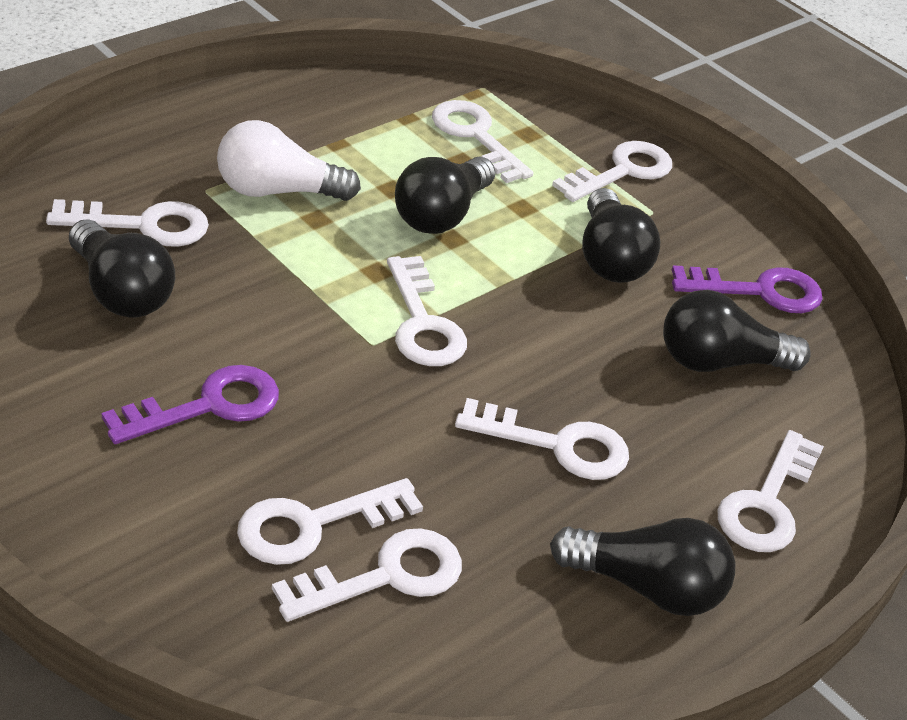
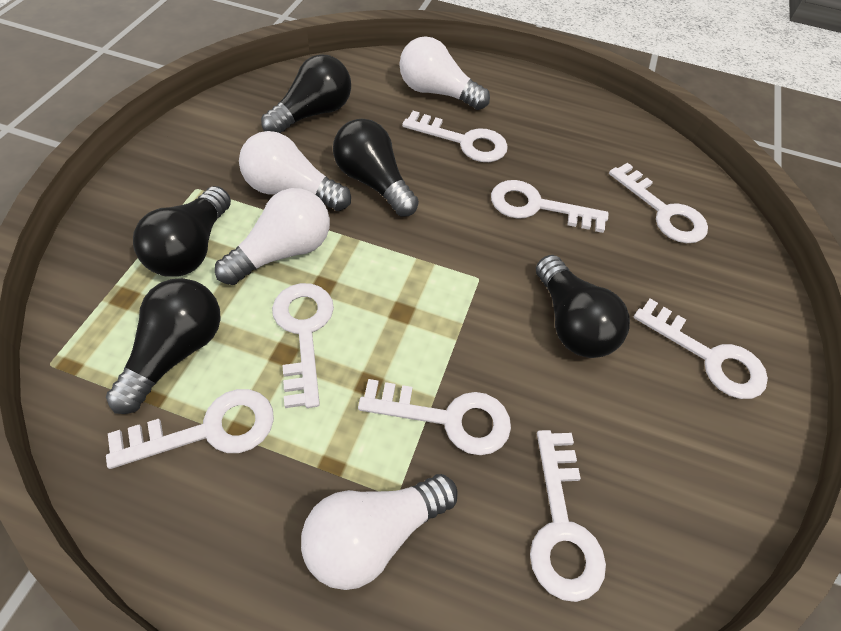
purple key: 2 -> 0
white light bulb: 1 -> 4

